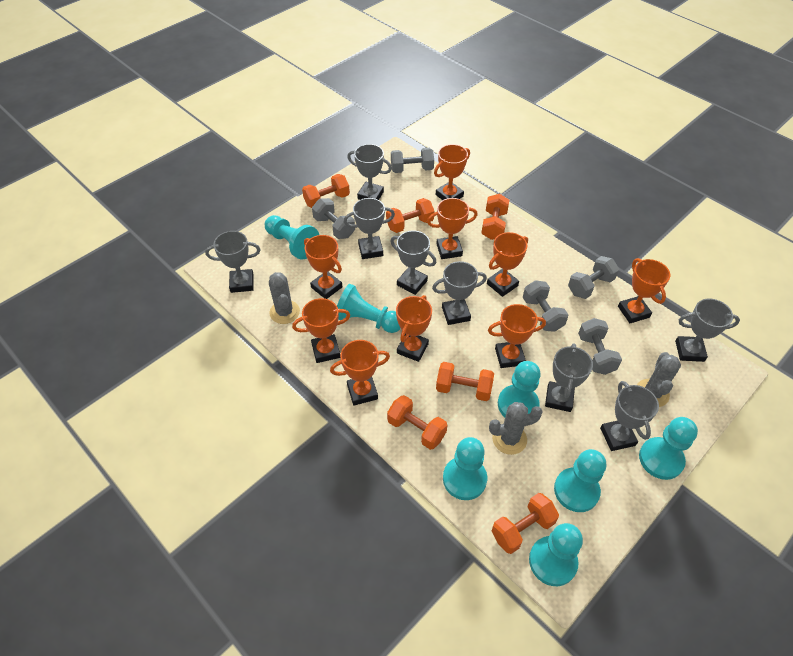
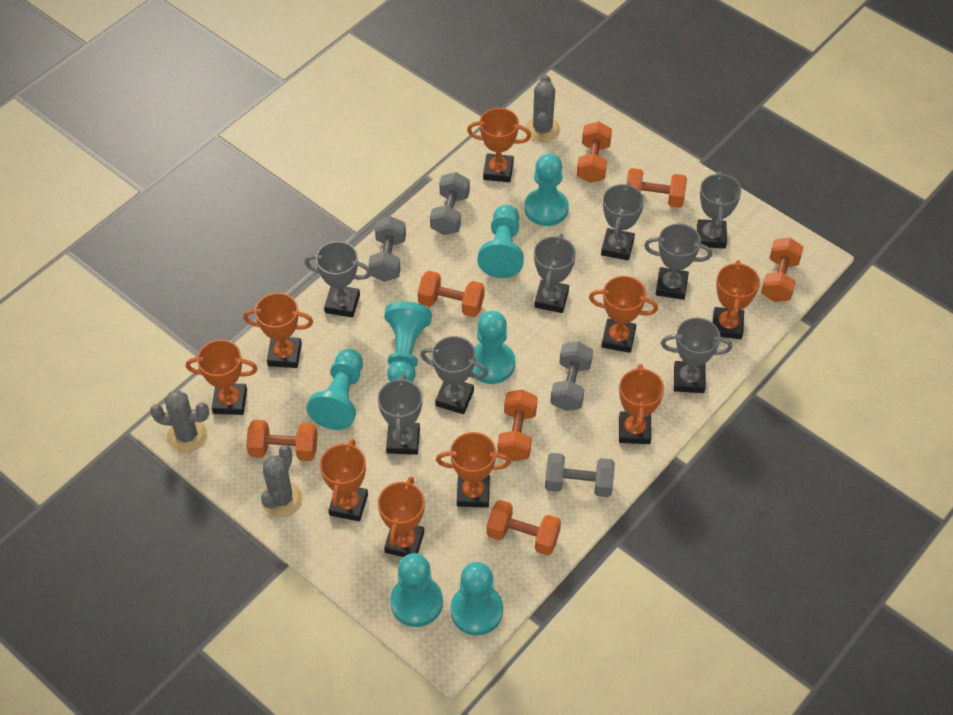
grey dumbbell: 5 -> 4
orange dumbbell: 6 -> 7

